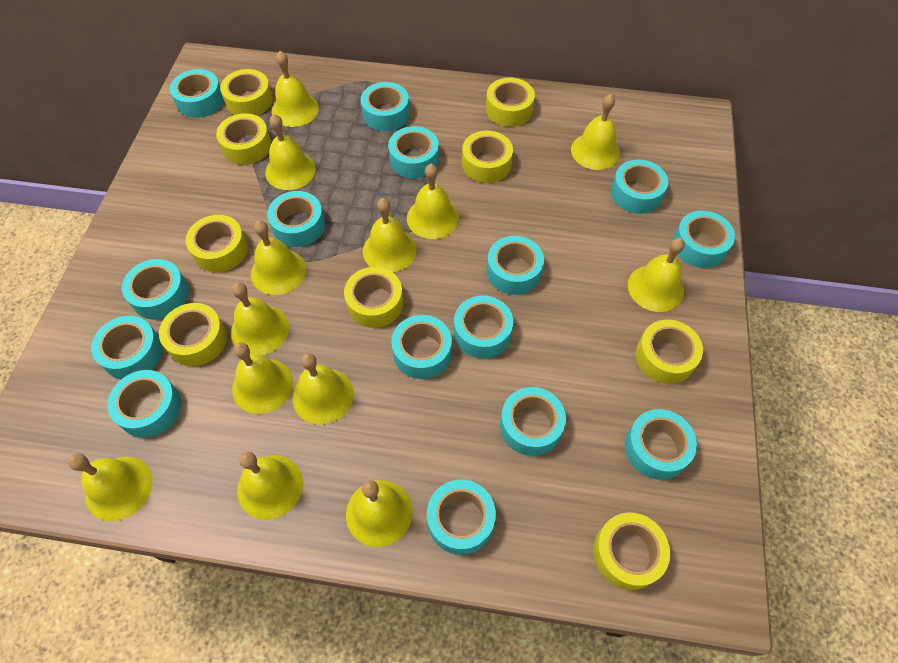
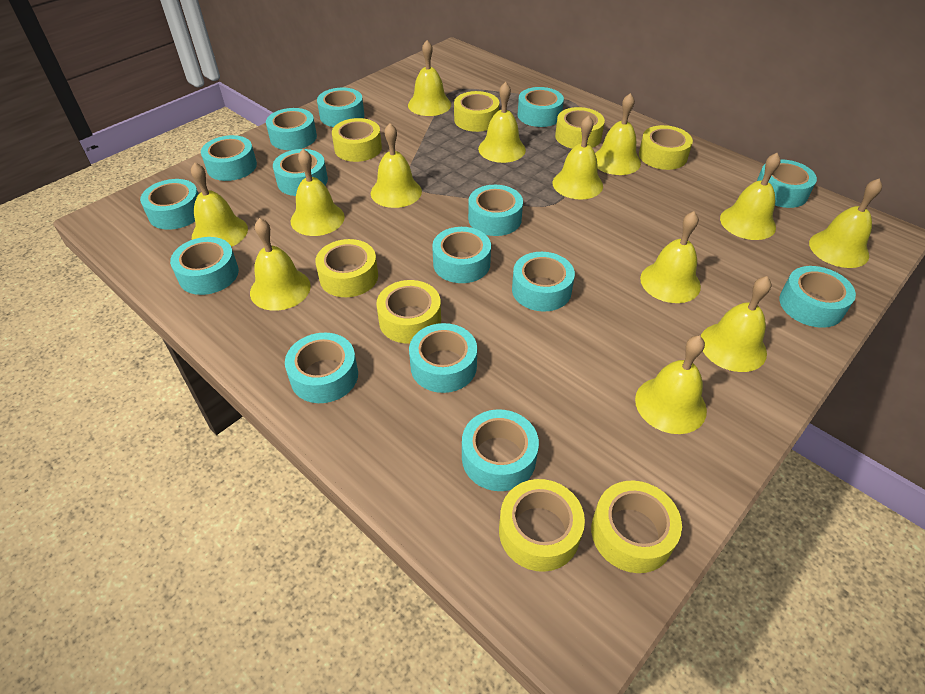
yellow tape: 9 -> 8

